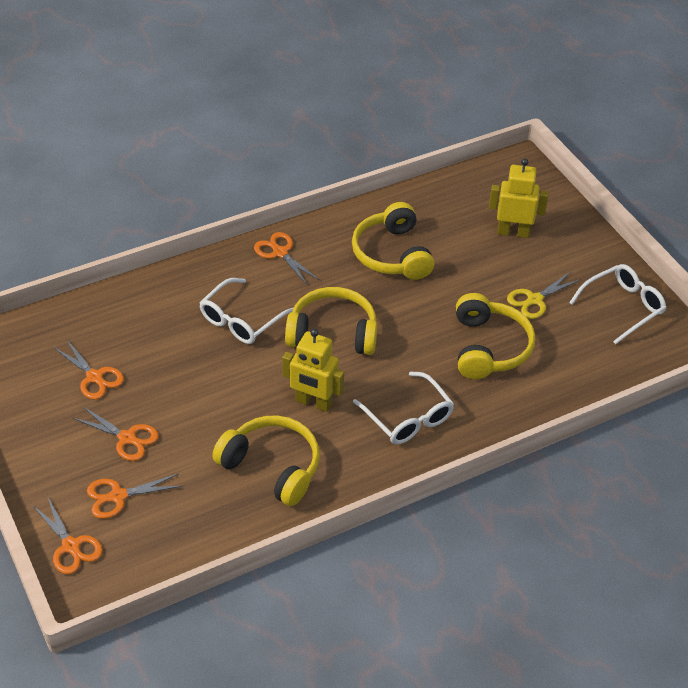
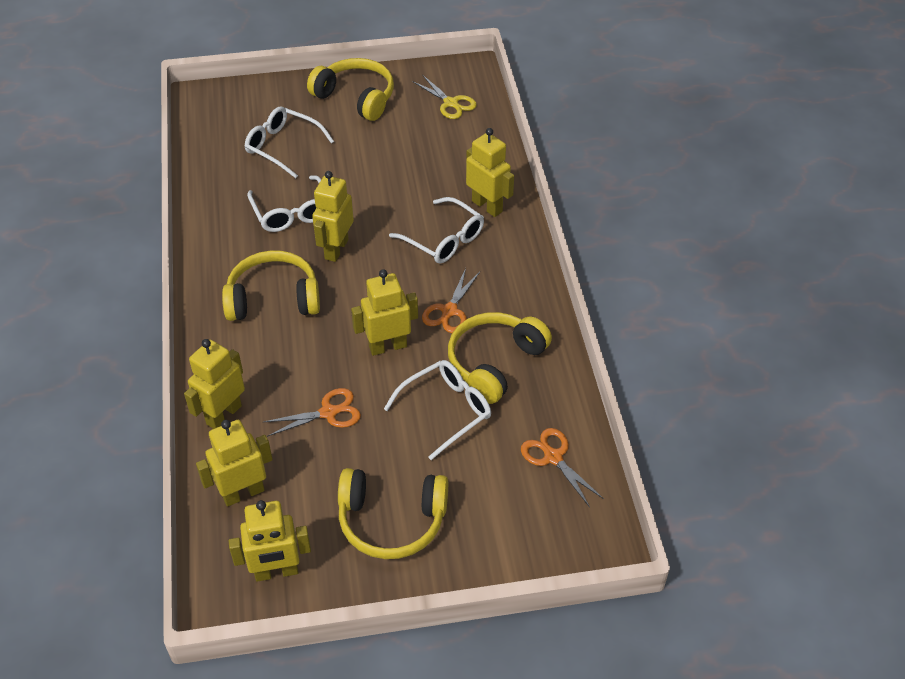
orange scissors: 5 -> 3
white glasses: 3 -> 4
yellow robot: 2 -> 6

